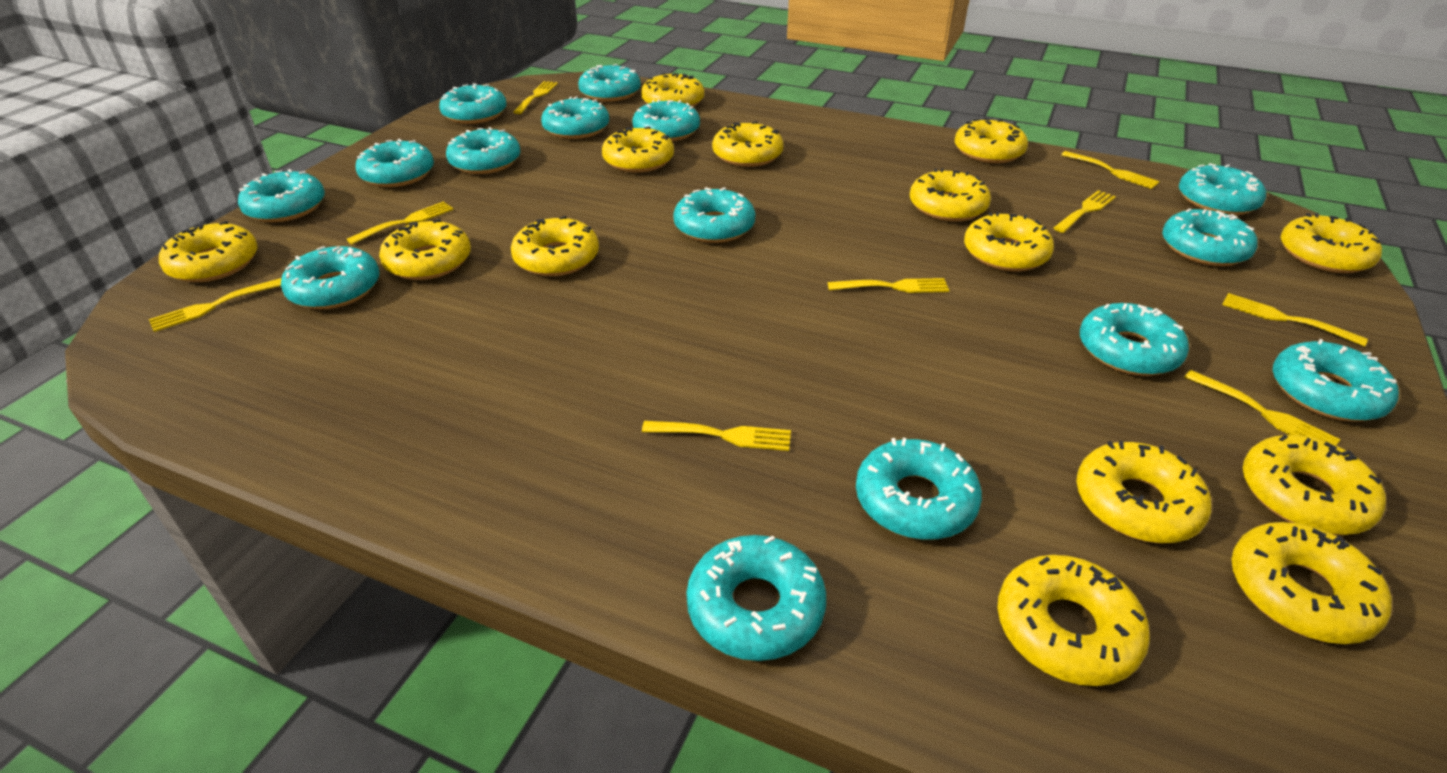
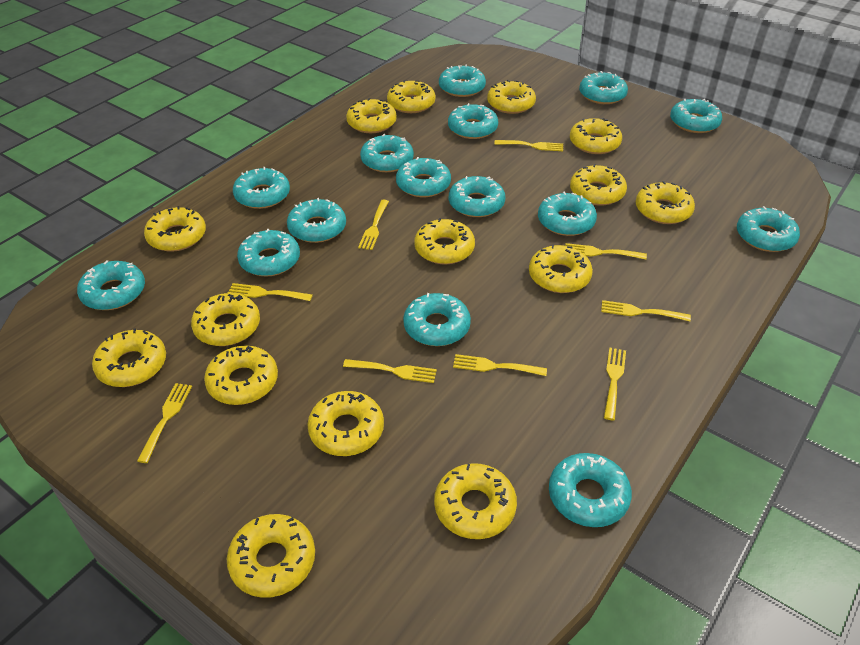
yellow donut: 14 -> 15

